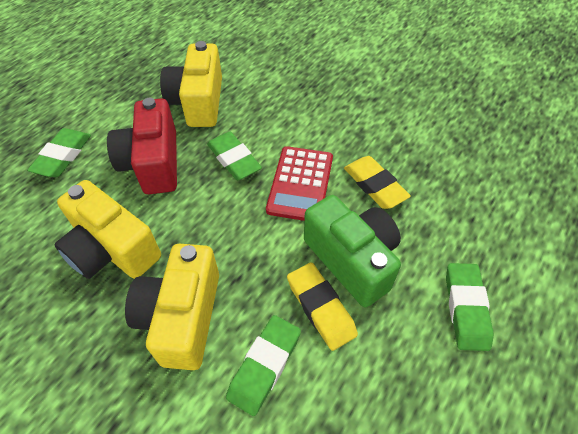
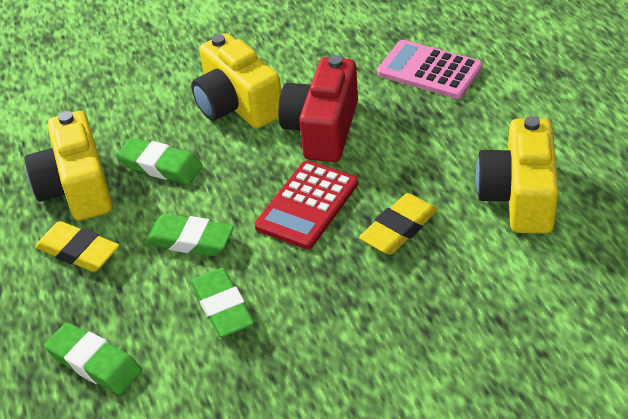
green camera: 1 -> 0
pink calculator: 0 -> 1

